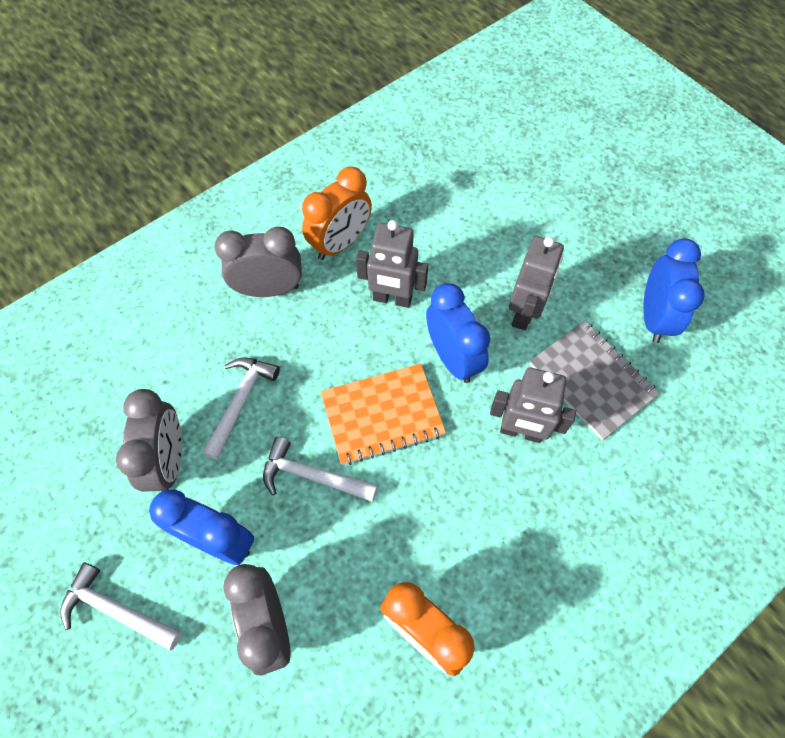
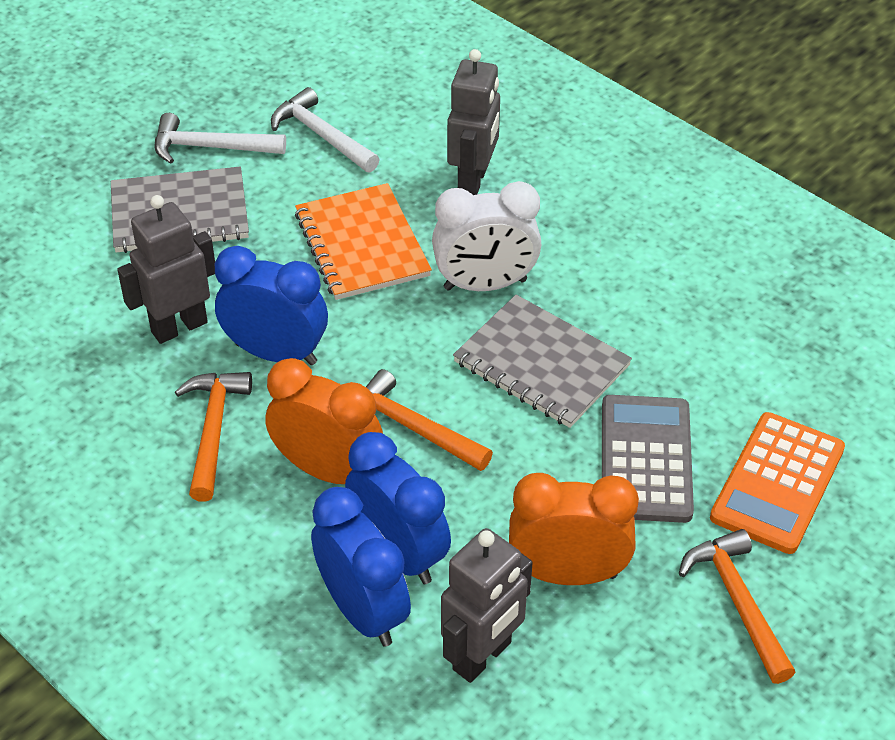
grey calculator: 0 -> 1
grey clock: 3 -> 0
grey notebook: 1 -> 2
orange calculator: 0 -> 1
orange hammer: 0 -> 3
white clock: 0 -> 1
white hammer: 3 -> 2

